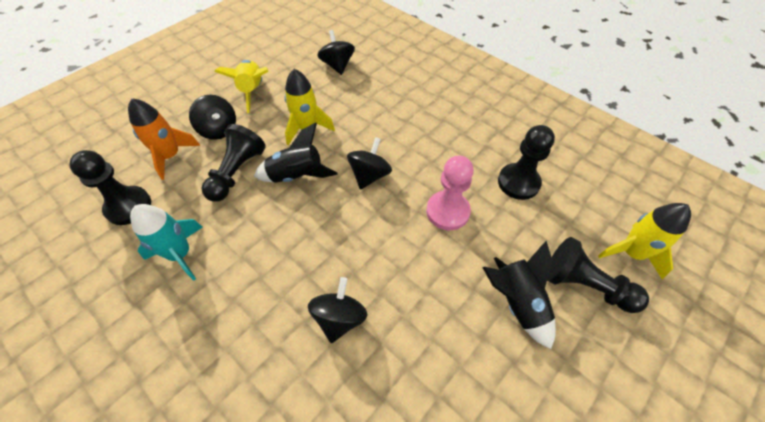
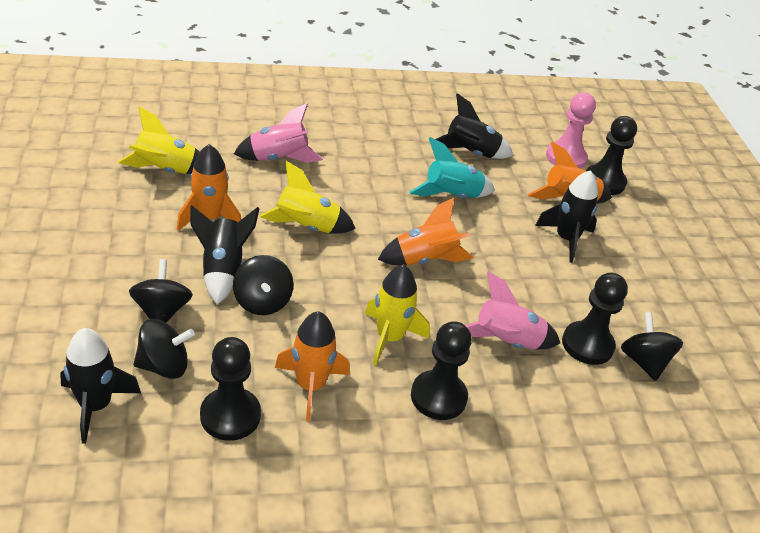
black rocket: 2 -> 4
orange rocket: 1 -> 4
pink rocket: 0 -> 2

